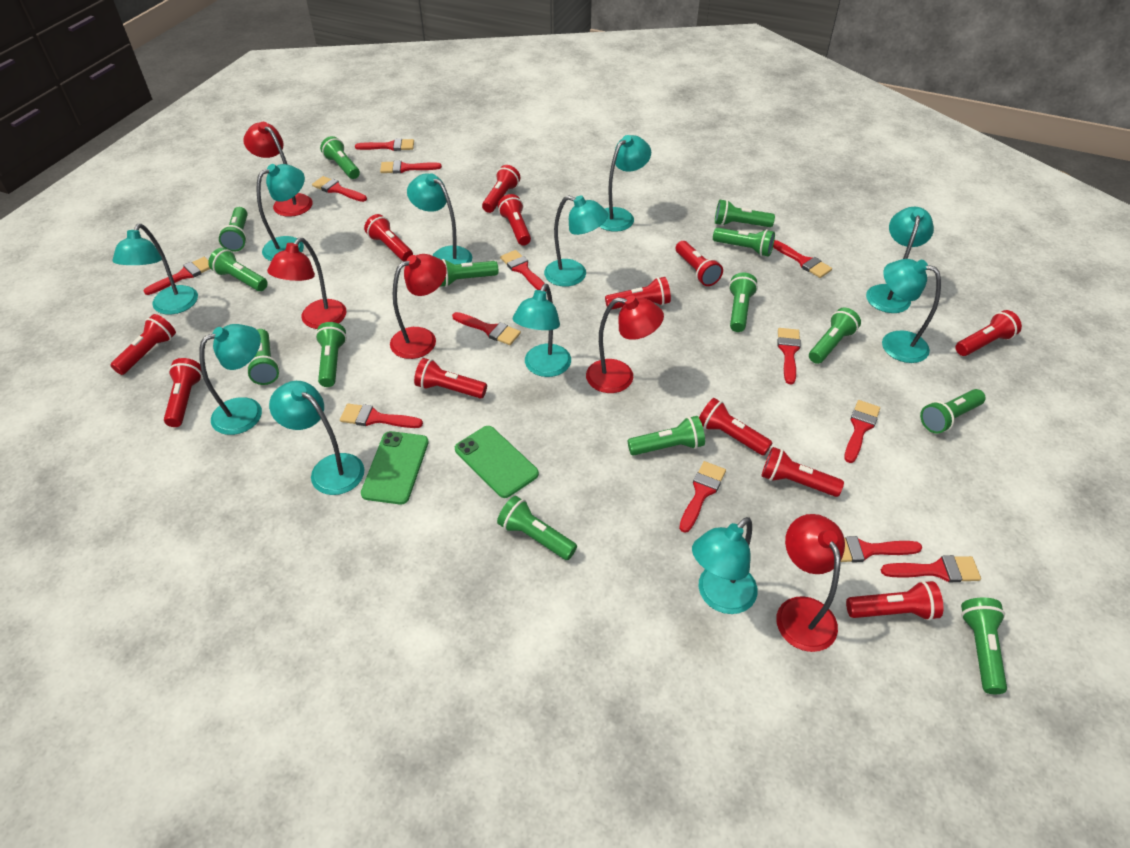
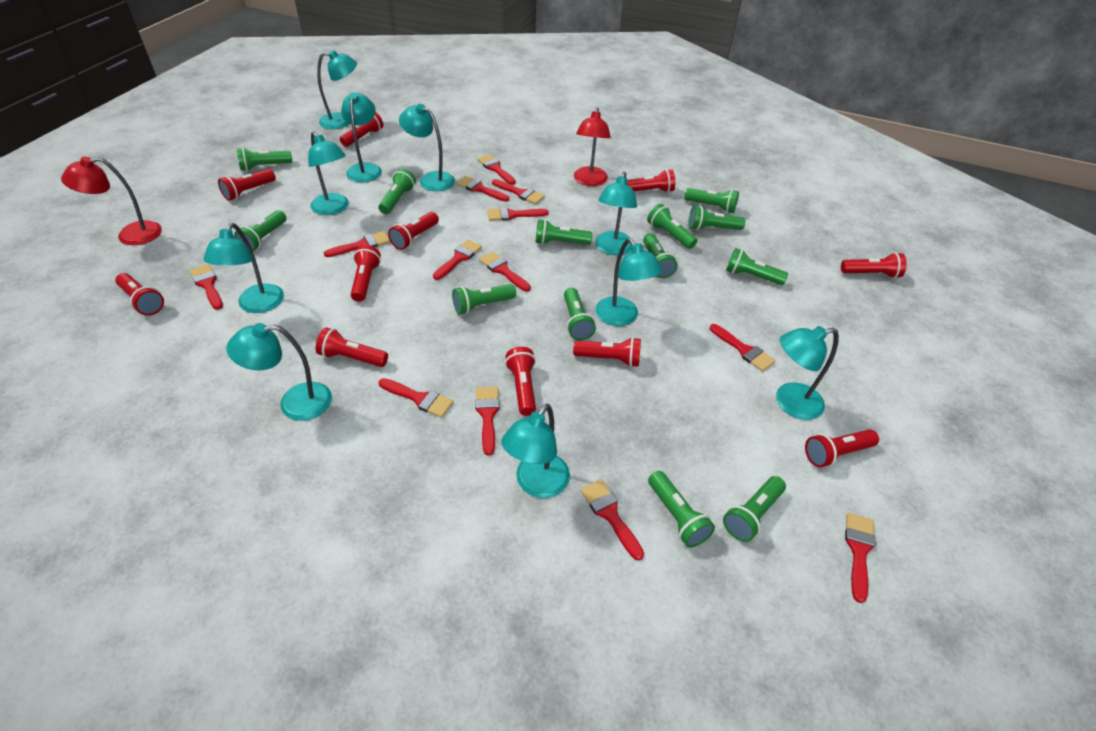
green flashlight: 14 -> 13
green phone: 2 -> 0
red flashlight: 12 -> 11
red lamp: 5 -> 2
turquoise lamp: 11 -> 10

